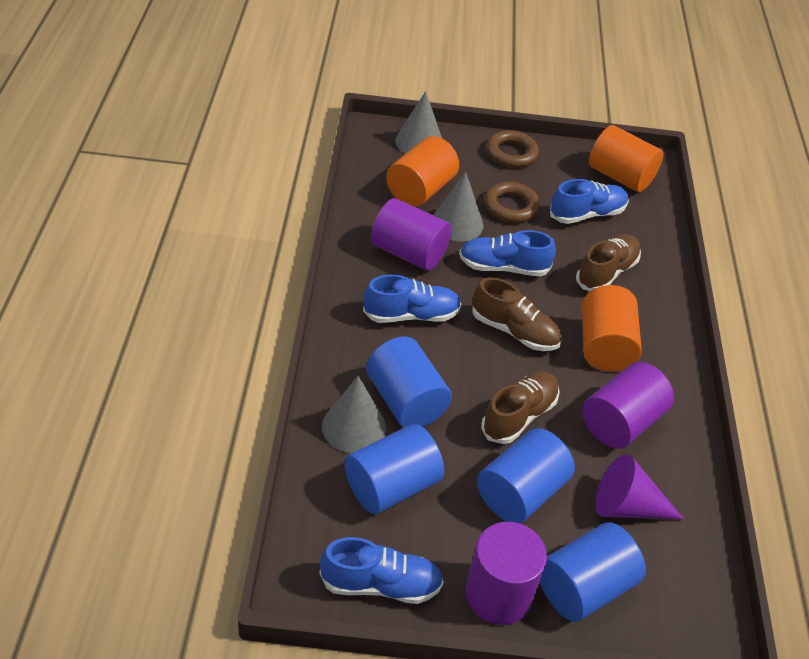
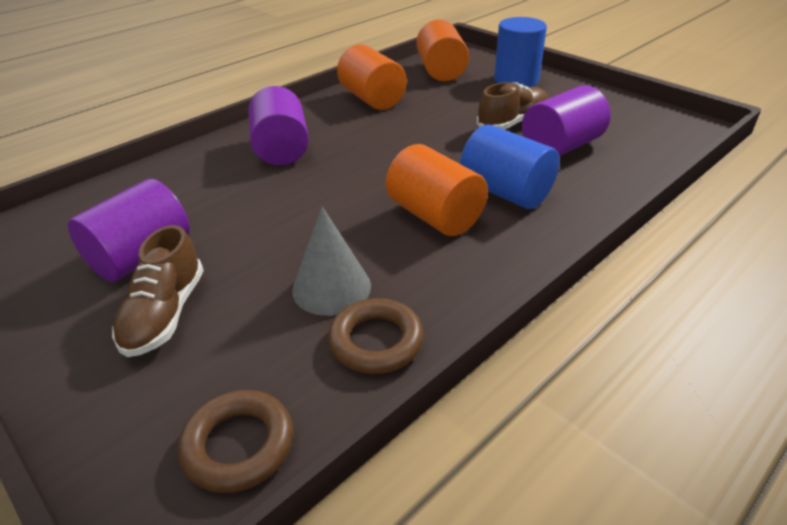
blue cylinder: 4 -> 2
blue shoe: 4 -> 0
brown shoe: 3 -> 2
grey cone: 3 -> 1
purple cone: 1 -> 0

